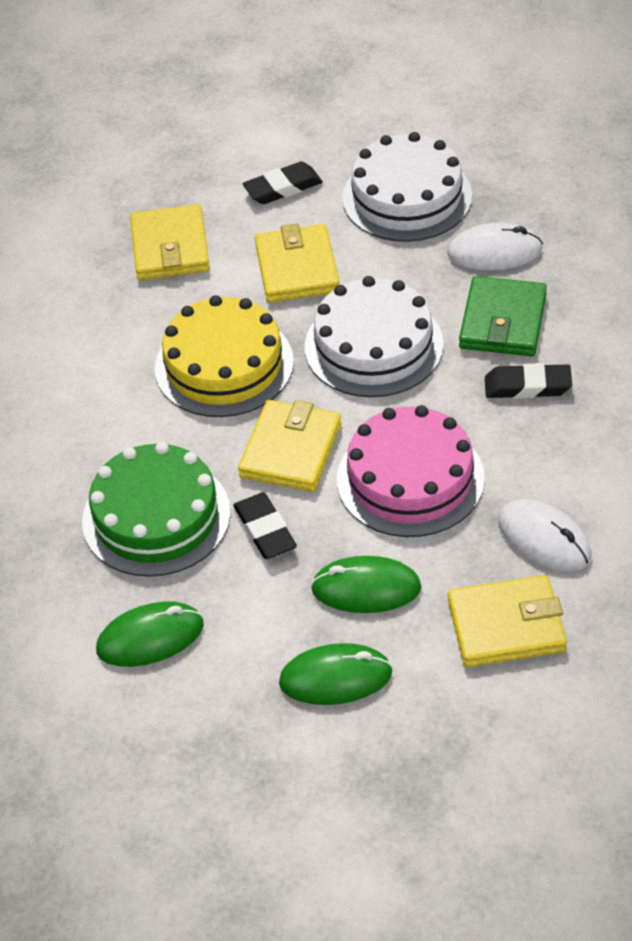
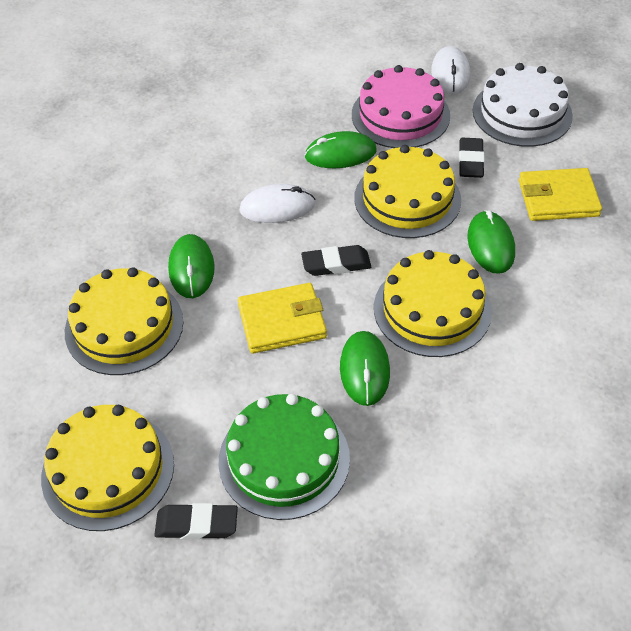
green mouse: 3 -> 4
green wallet: 1 -> 0
white cake: 2 -> 1
yellow cake: 1 -> 4
yellow wallet: 4 -> 2

